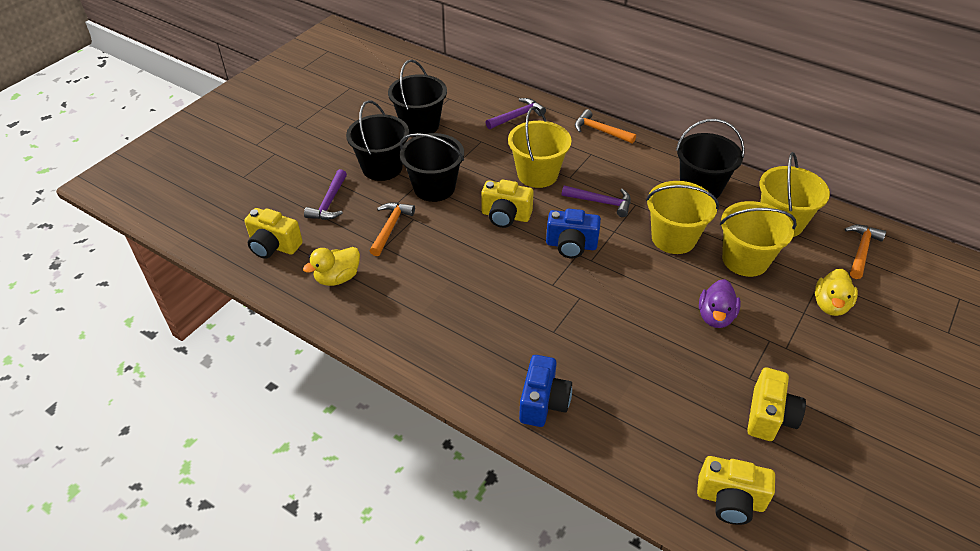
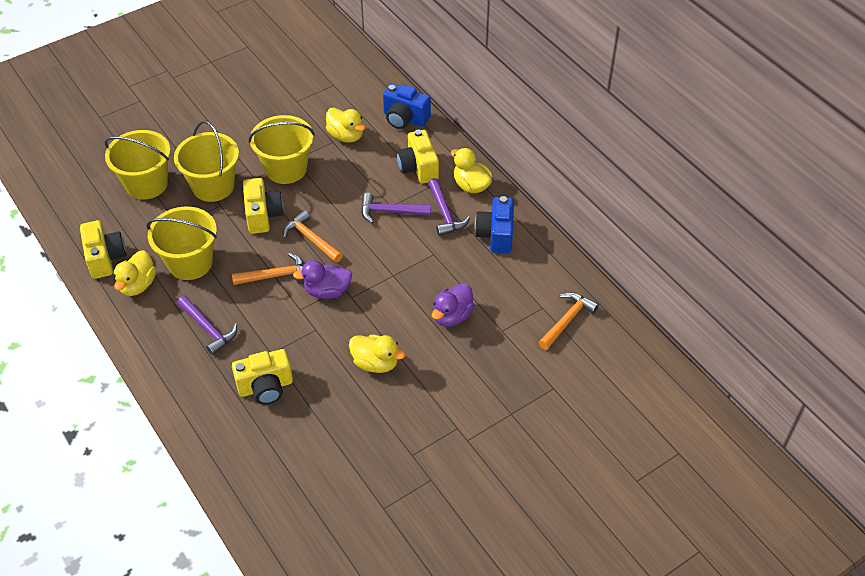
black bucket: 4 -> 0
purple duck: 1 -> 2
yellow duck: 2 -> 4

